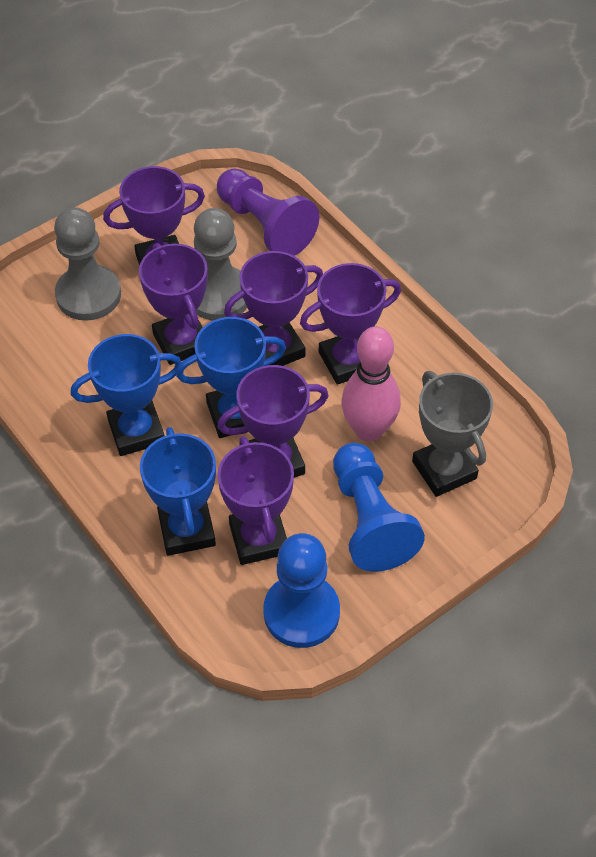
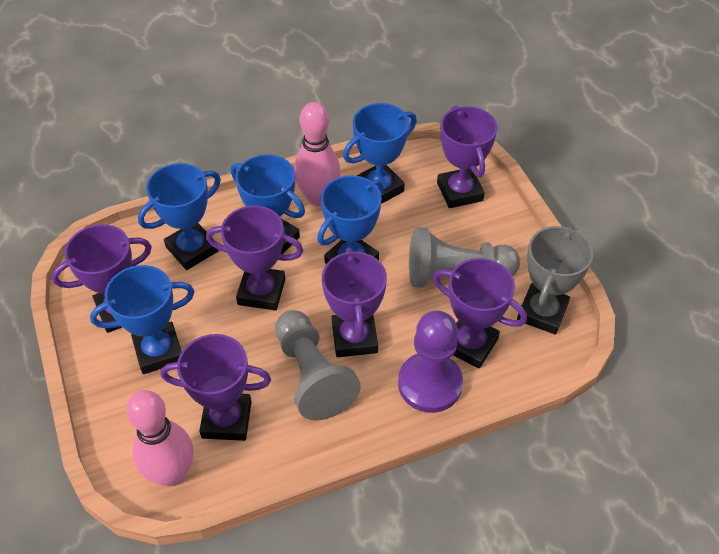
blue pawn: 2 -> 0
blue trophy: 3 -> 5
pink bowling pin: 1 -> 2

